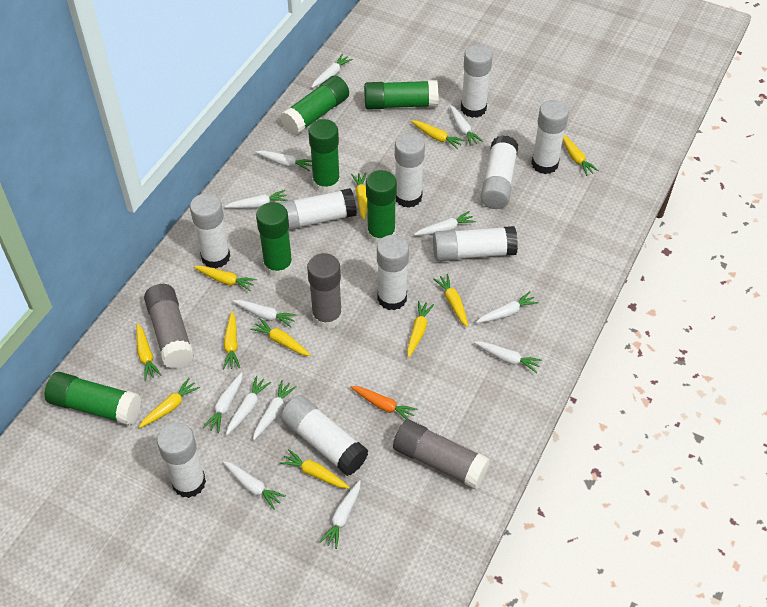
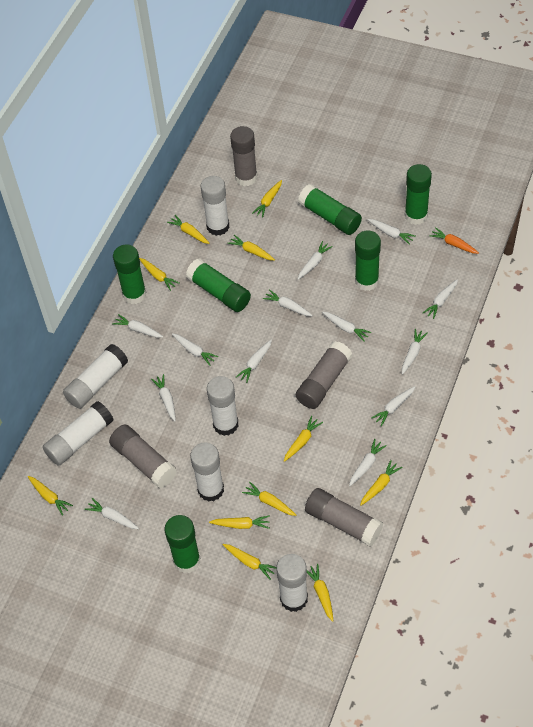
grey glue stick: 3 -> 4
white glue stick: 10 -> 6

